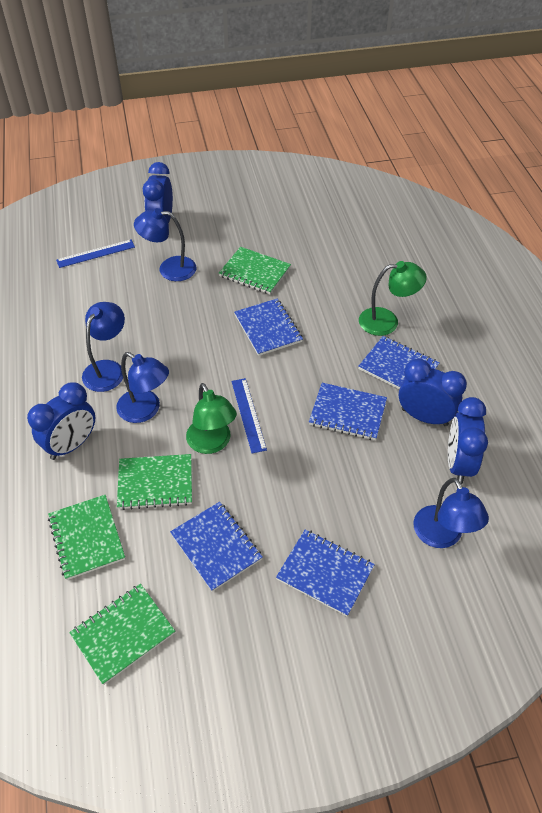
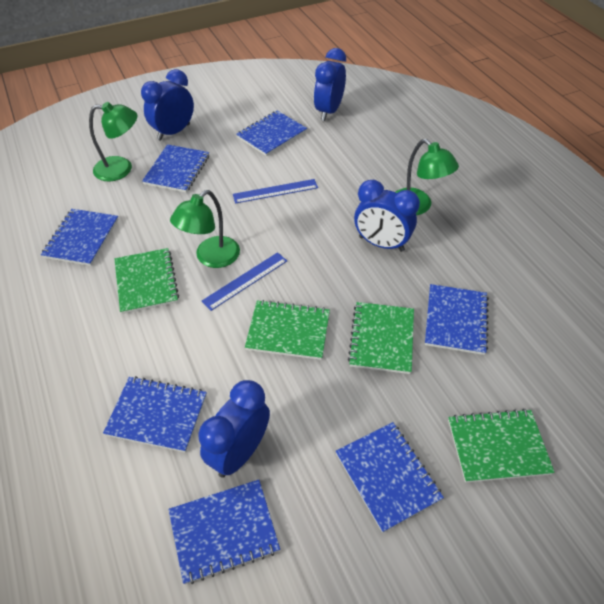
blue lamp: 4 -> 0
blue notebook: 5 -> 7
green lamp: 2 -> 3

